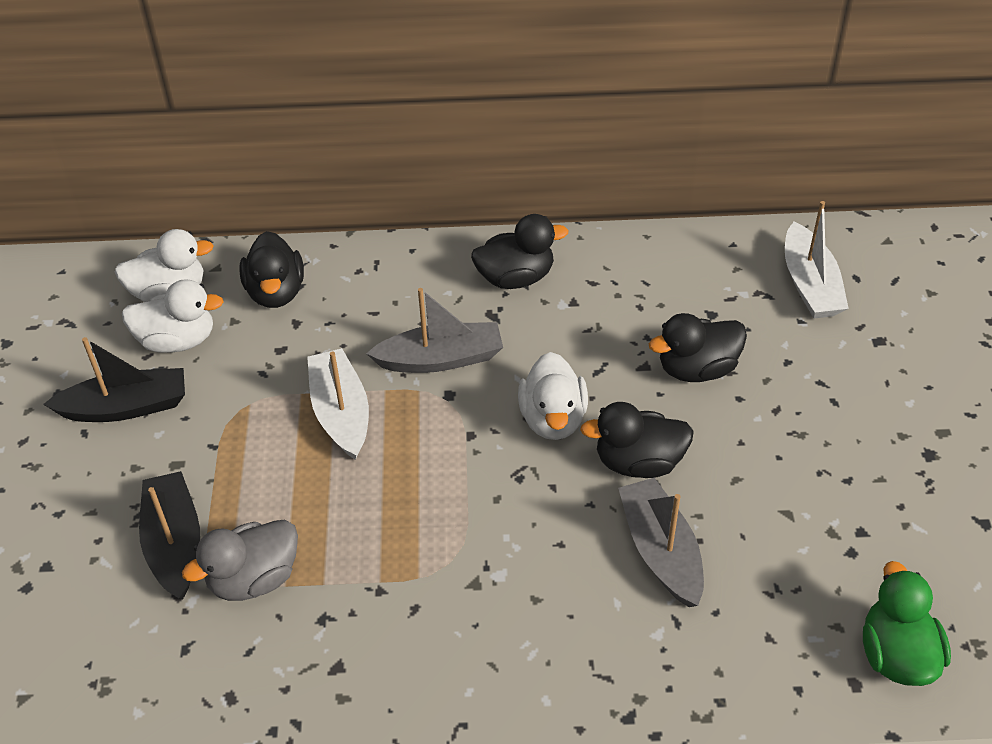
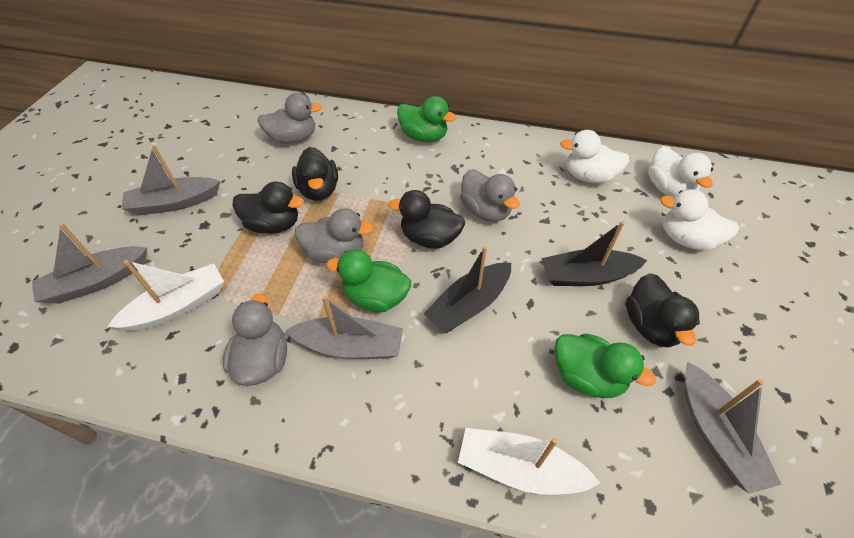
green duck: 1 -> 3
grey boat: 2 -> 4
grey duck: 1 -> 4

